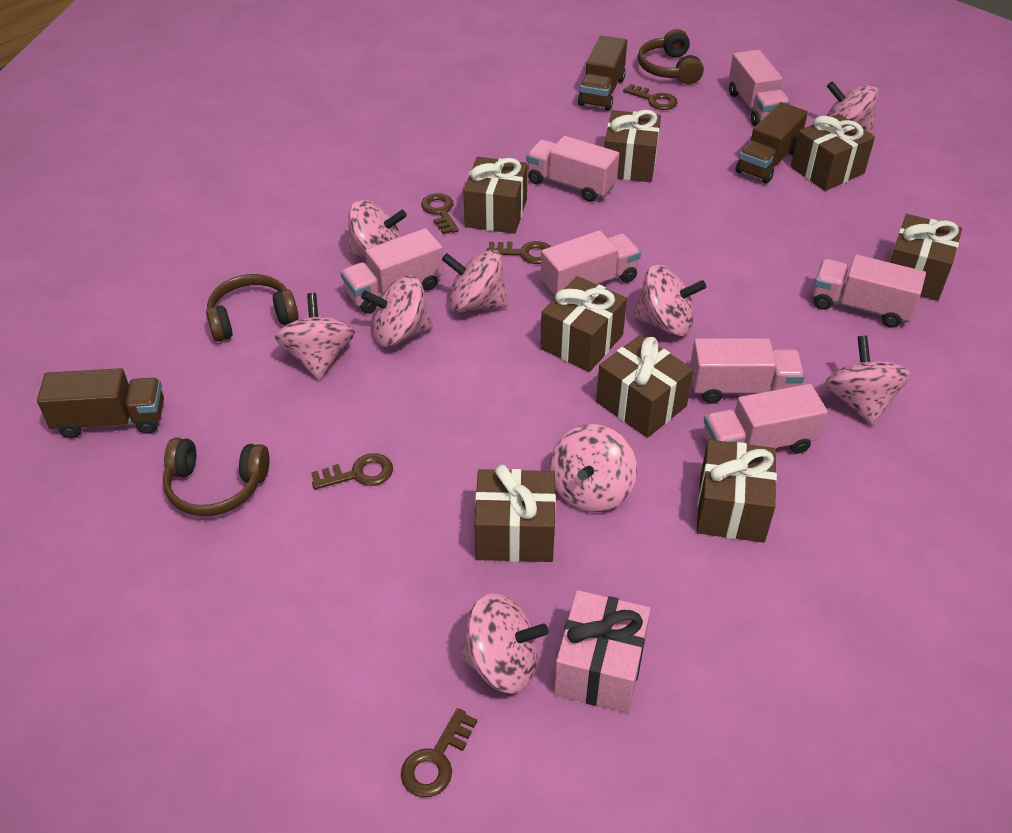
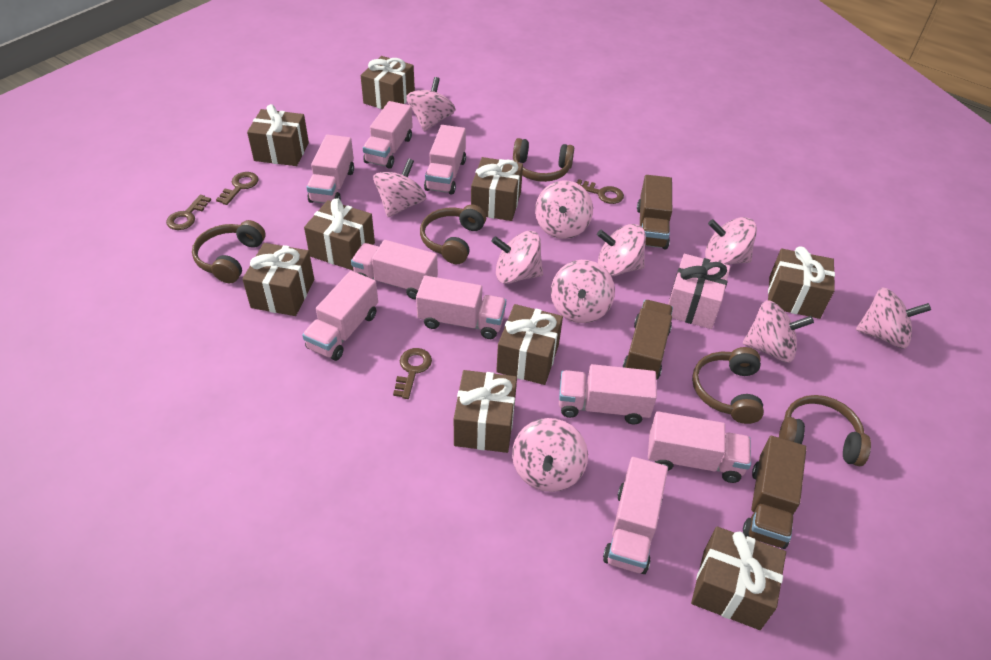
brown gift: 8 -> 9
brown headphones: 3 -> 5
brown key: 5 -> 4
pink spinning top: 9 -> 10
pink truck: 7 -> 9

